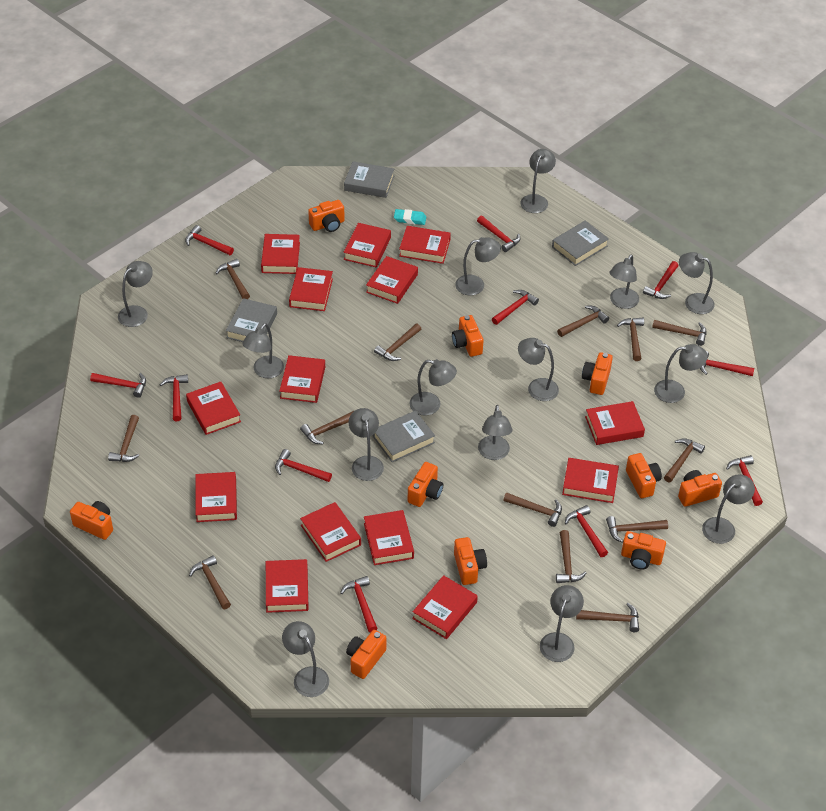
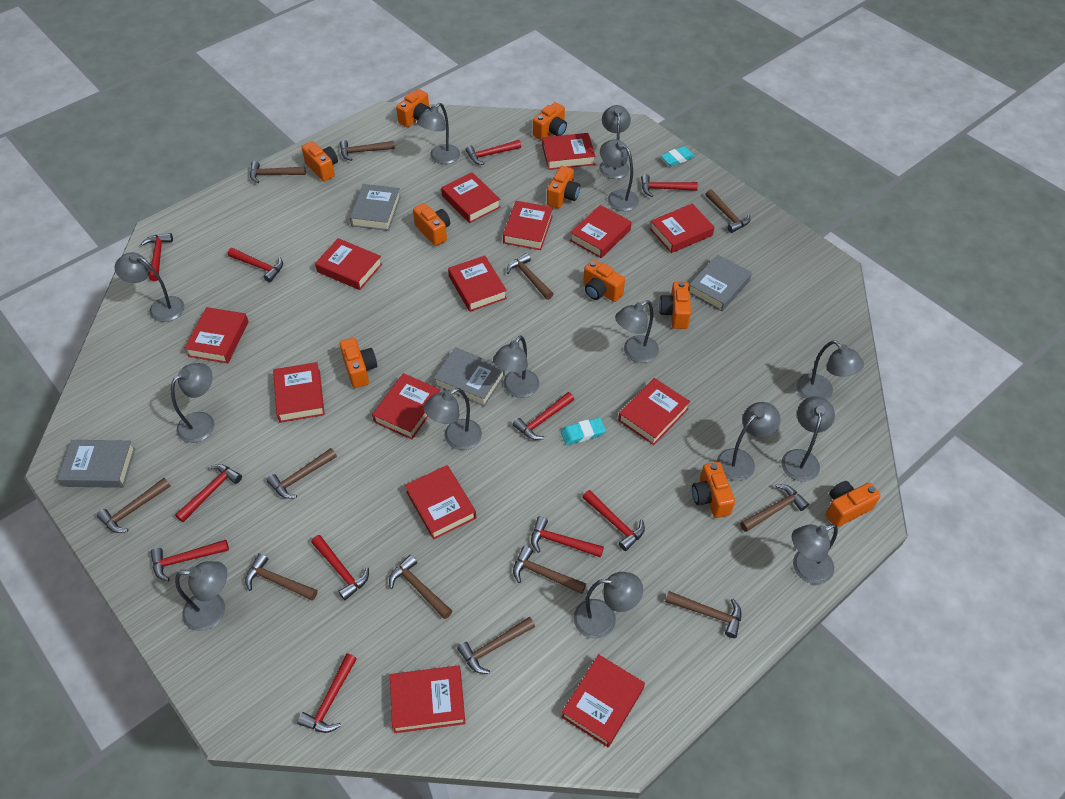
brown hammer: 13 -> 12
turquoise eraser: 1 -> 2

